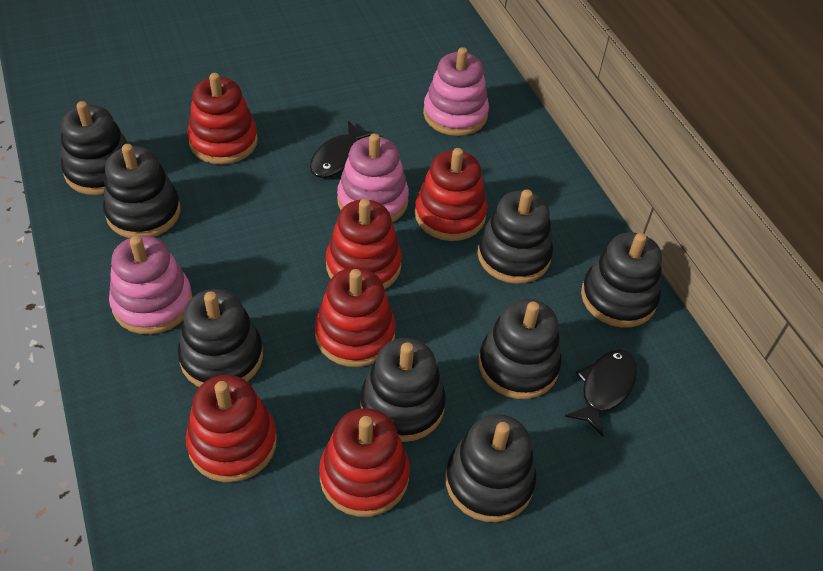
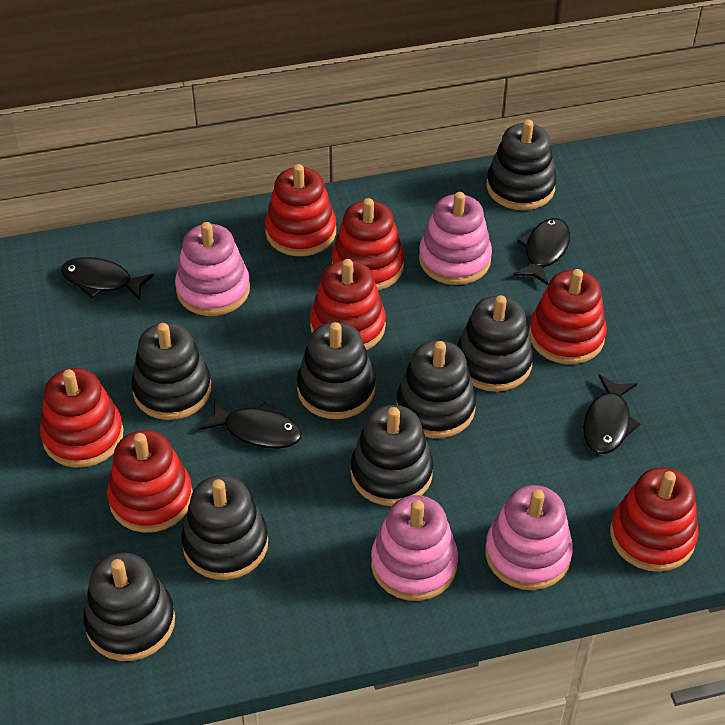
black fish: 2 -> 4
pink stacking toy: 3 -> 4
red stacking toy: 6 -> 7

